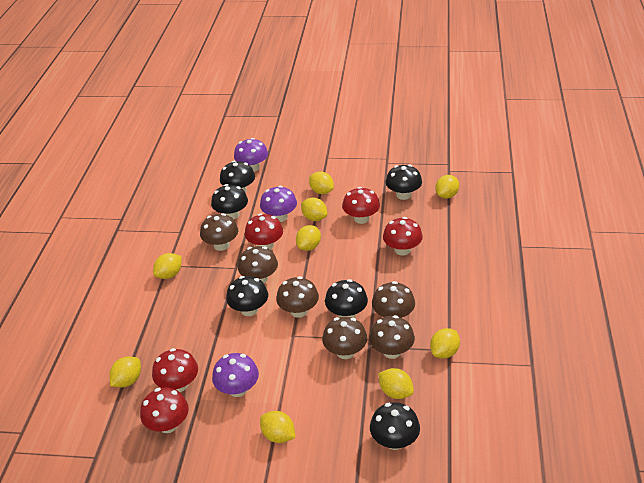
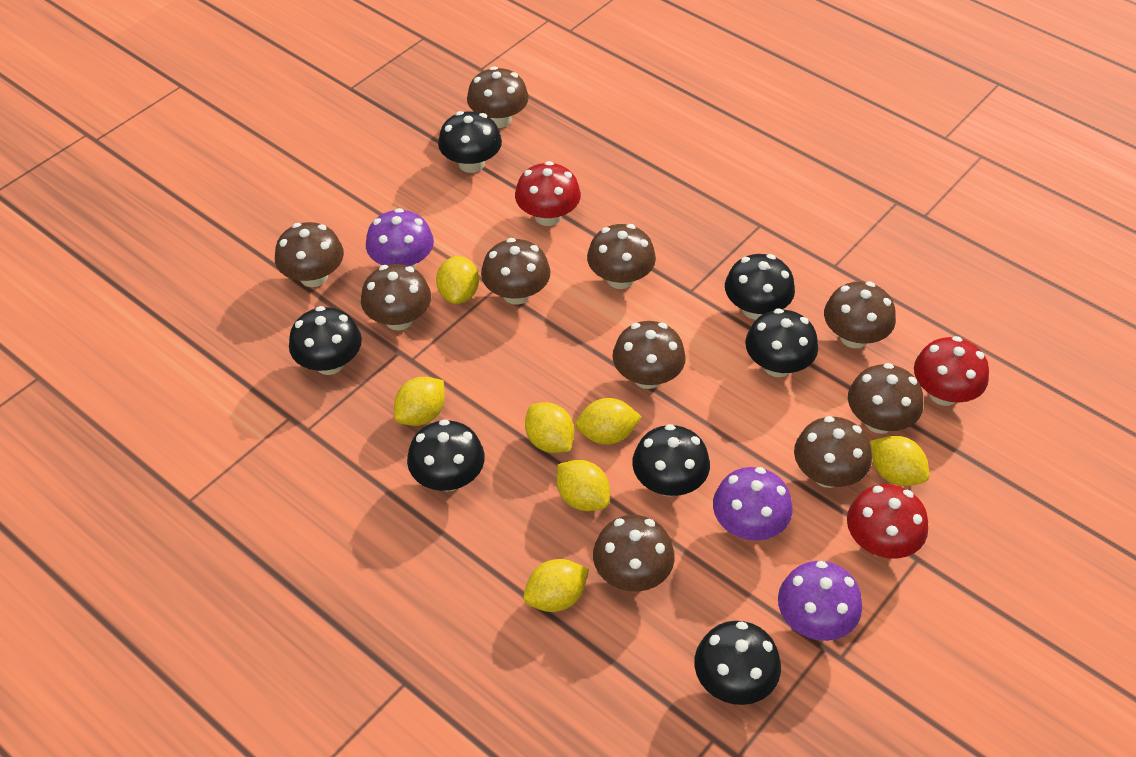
black mushroom: 6 -> 7
brown mushroom: 6 -> 10
red mushroom: 5 -> 3
yellow lemon: 9 -> 7

